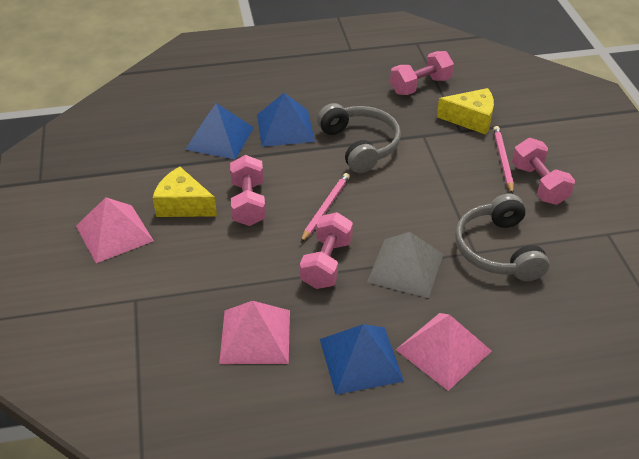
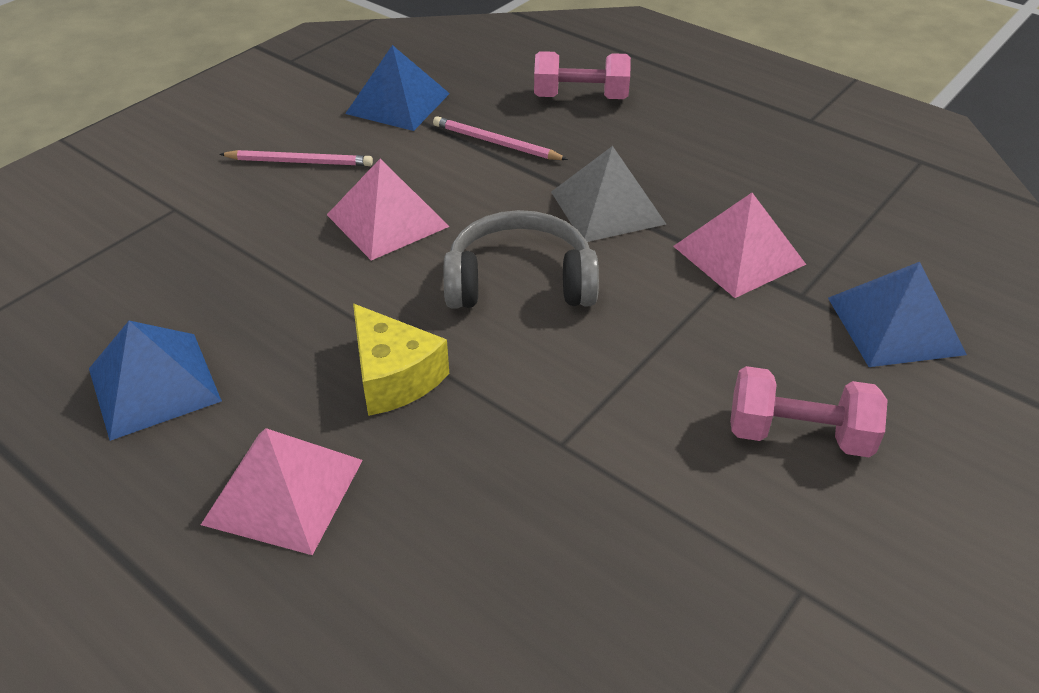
grey headphones: 2 -> 1
pink dumbbell: 4 -> 2
yellow cheese: 2 -> 1

